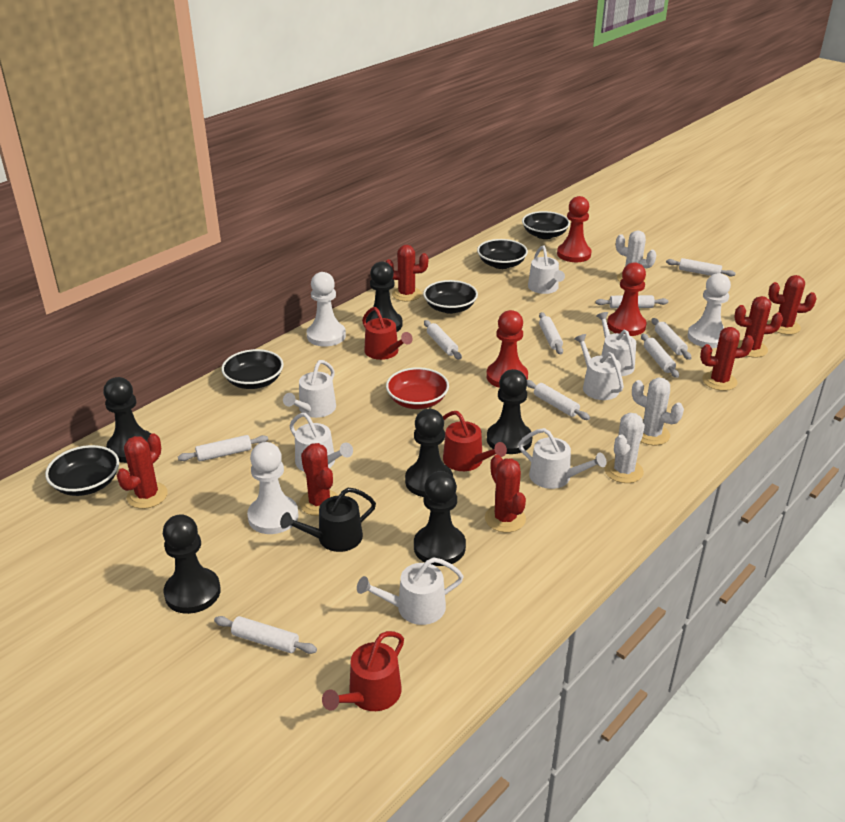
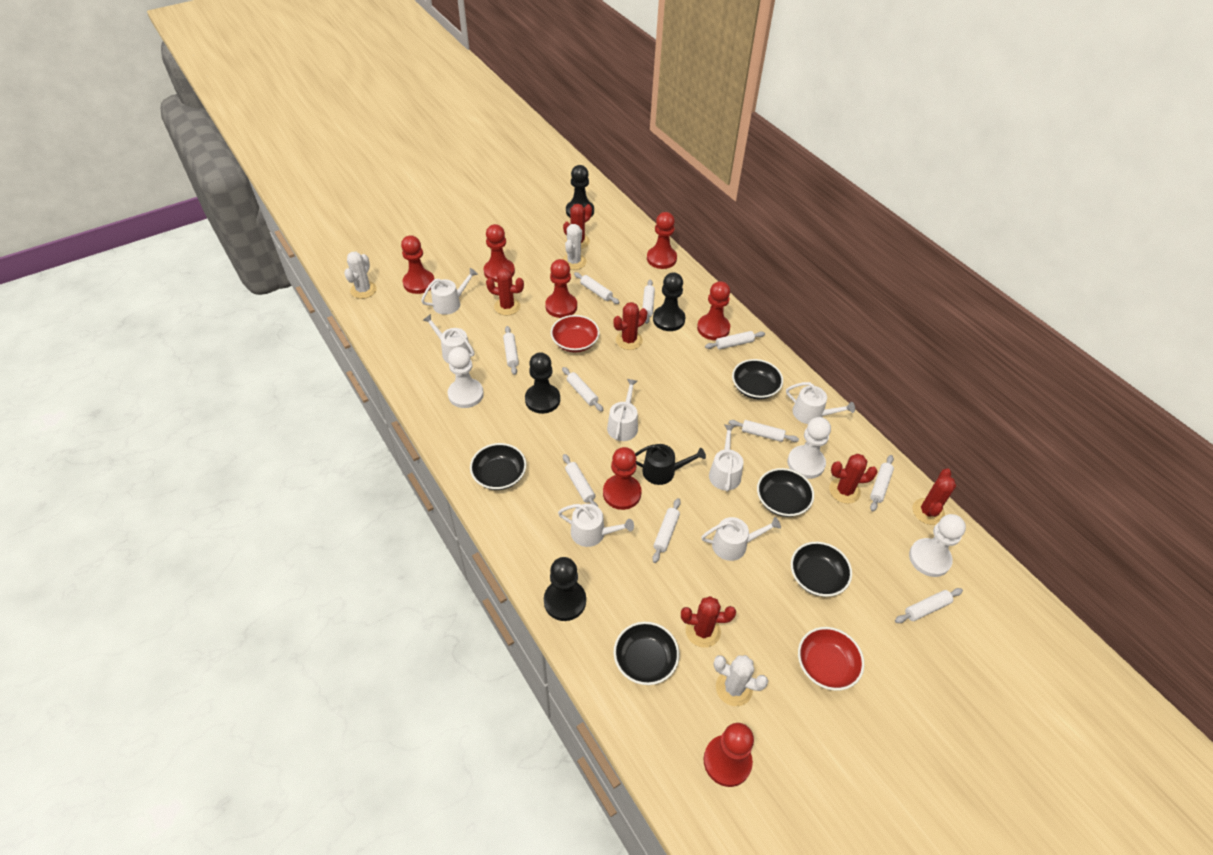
black pawn: 6 -> 4
red bowl: 1 -> 2
red cactus: 7 -> 6
red pawn: 3 -> 7
red watering can: 3 -> 0
white rolling pin: 9 -> 10

